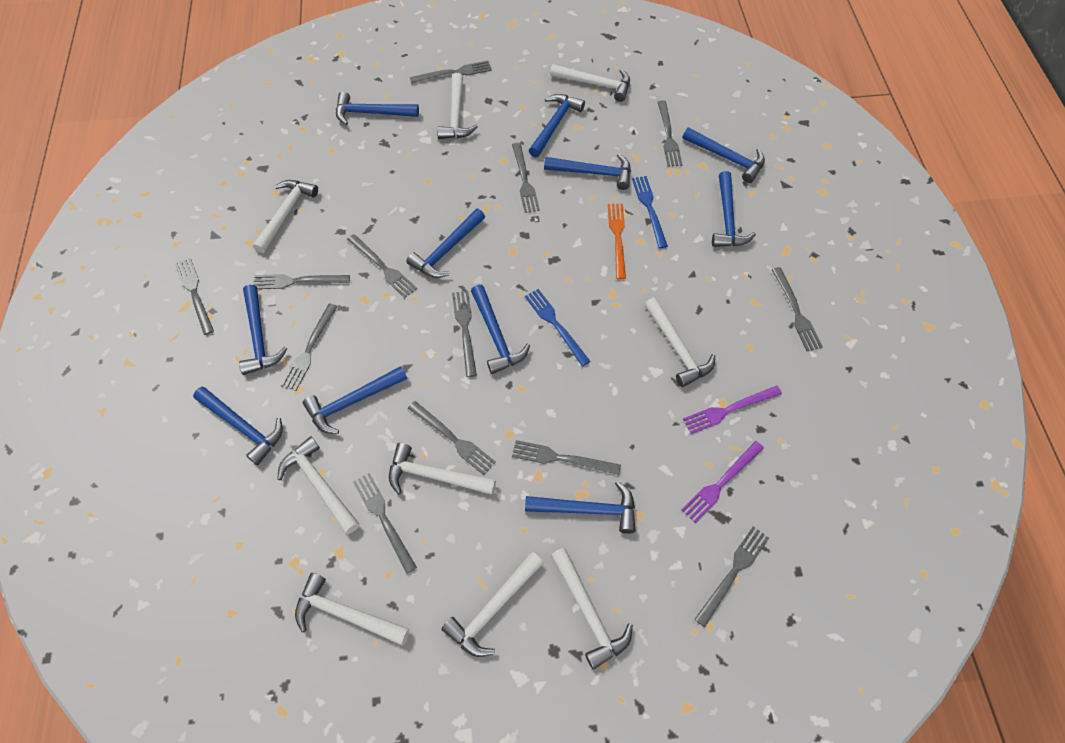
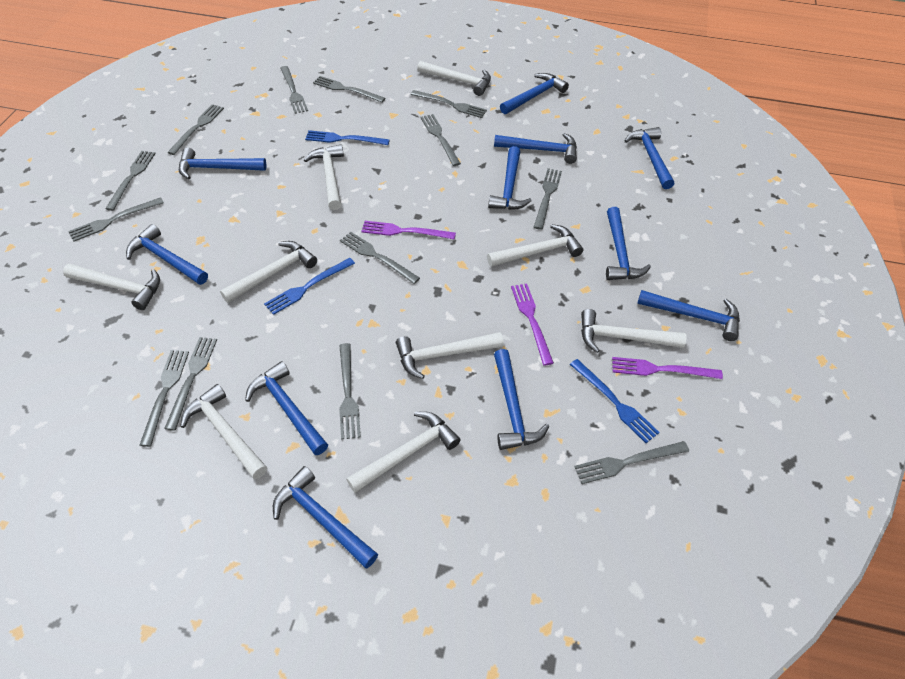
blue fork: 2 -> 3
orange fork: 1 -> 0
purple fork: 2 -> 3

